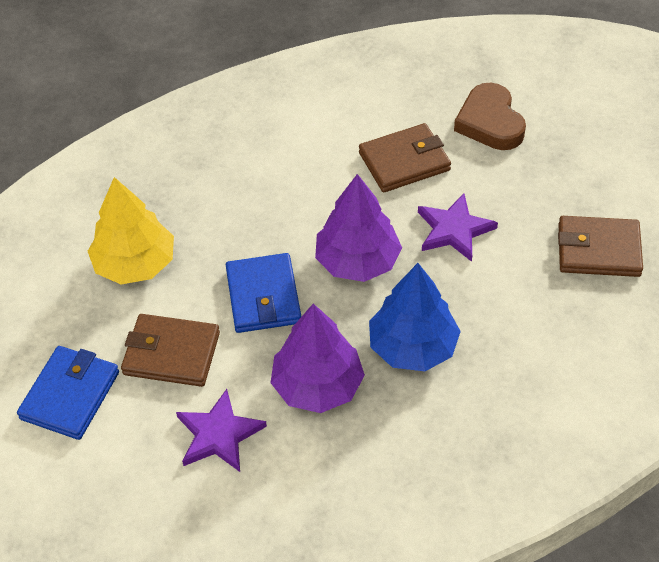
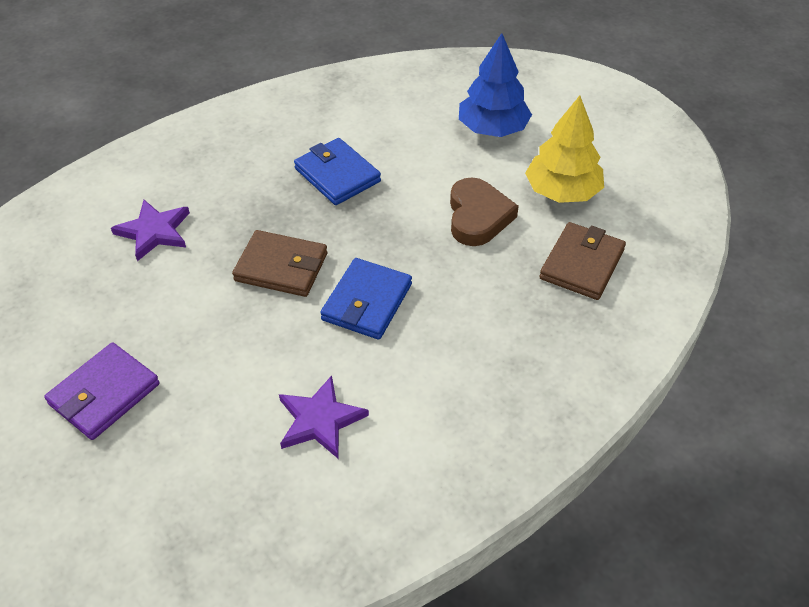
brown wallet: 3 -> 2
purple tree: 2 -> 0
purple wallet: 0 -> 1

